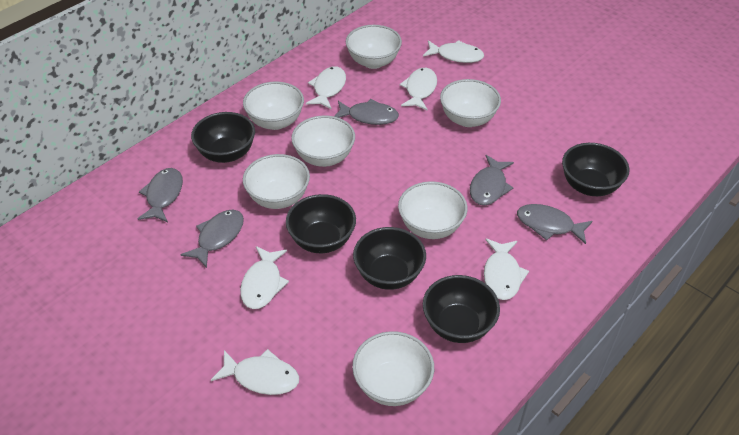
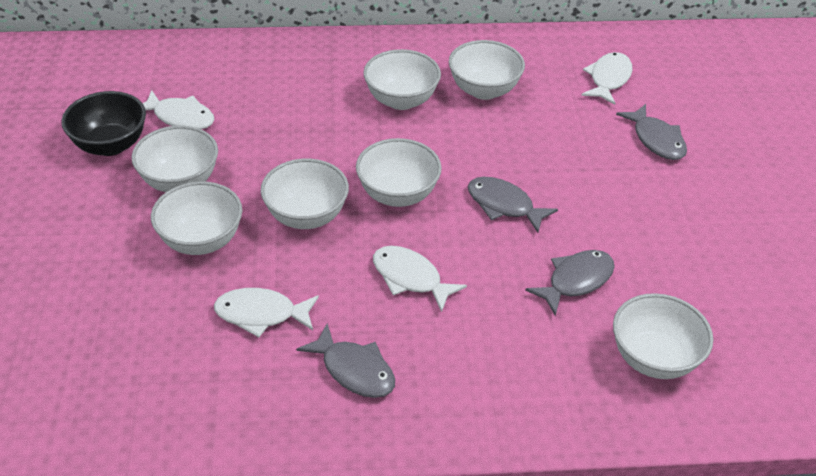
black bowl: 5 -> 1
grey fish: 5 -> 4
white fish: 6 -> 4

